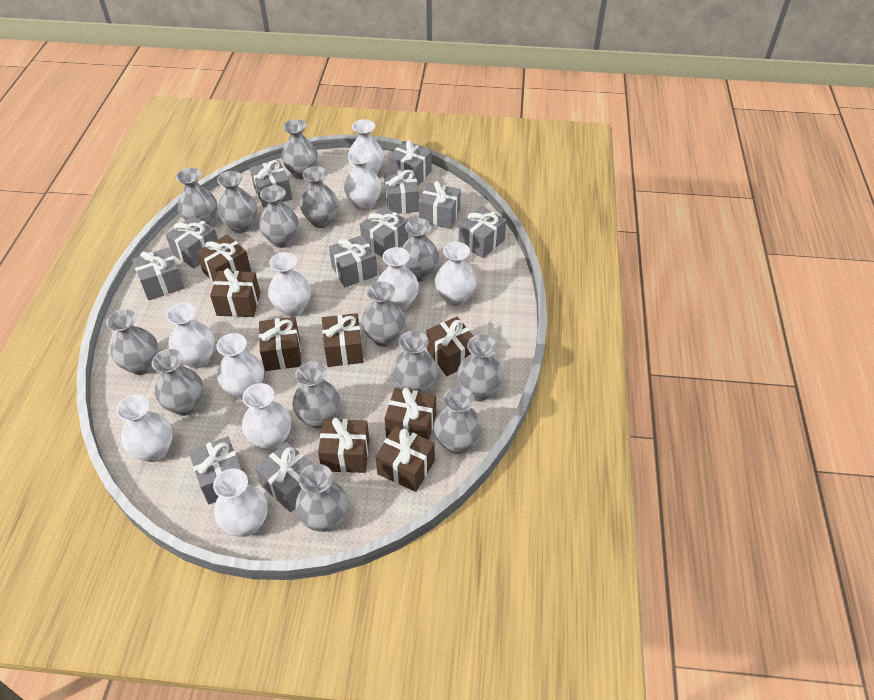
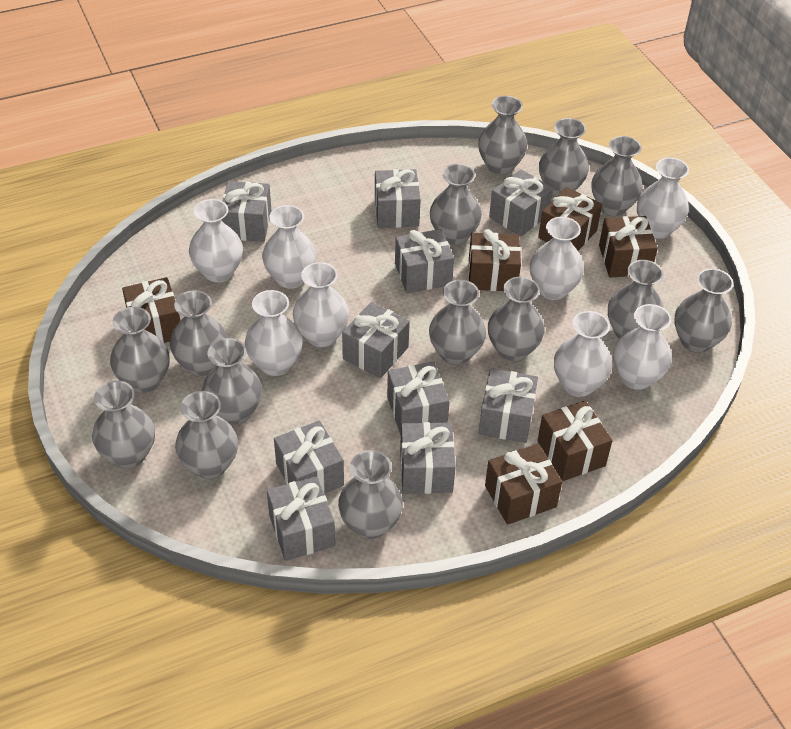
brown gift: 8 -> 6
grey gift: 11 -> 10
white vase: 10 -> 8

